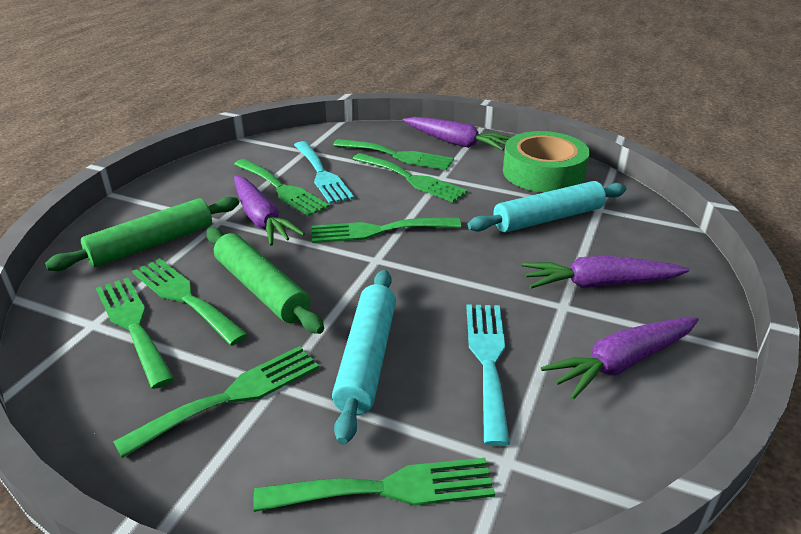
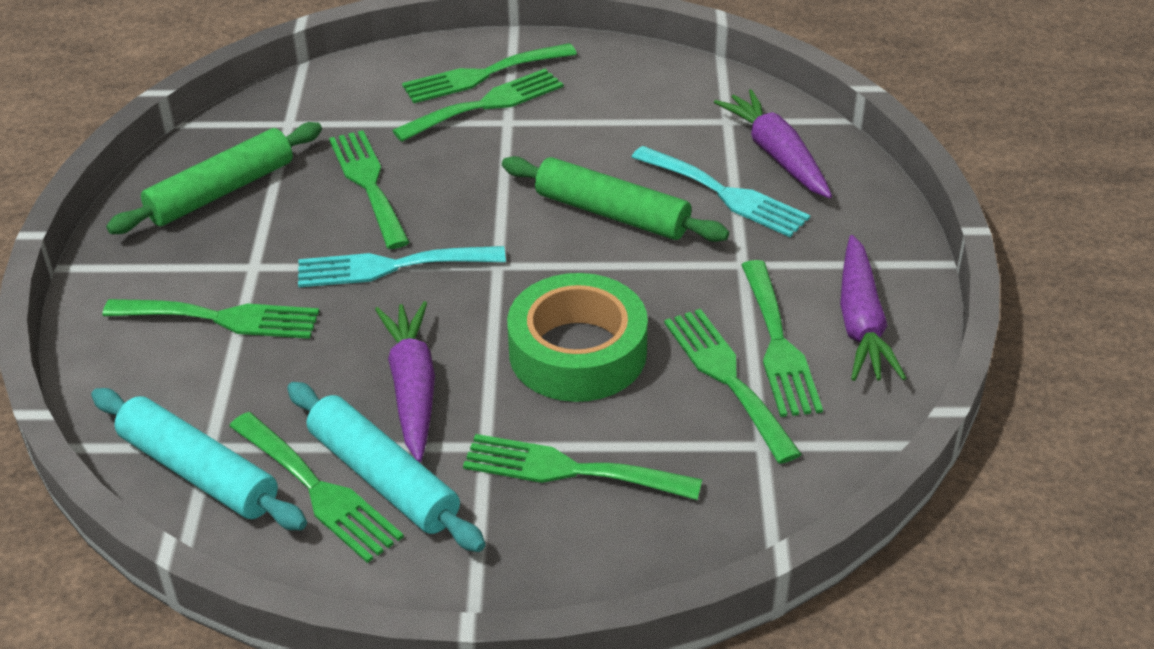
purple carrot: 4 -> 3

